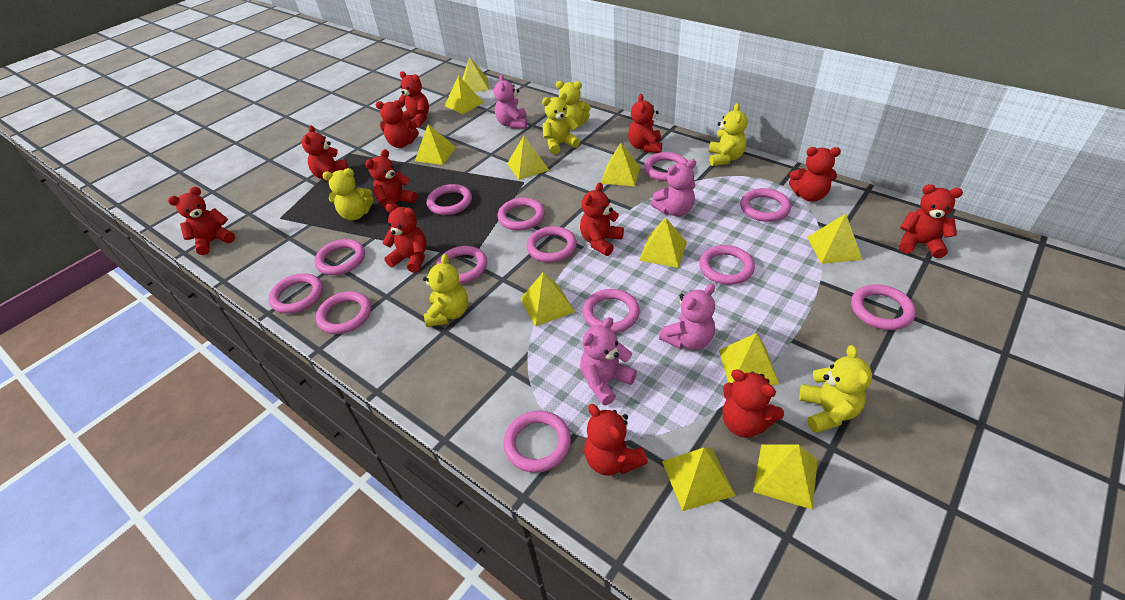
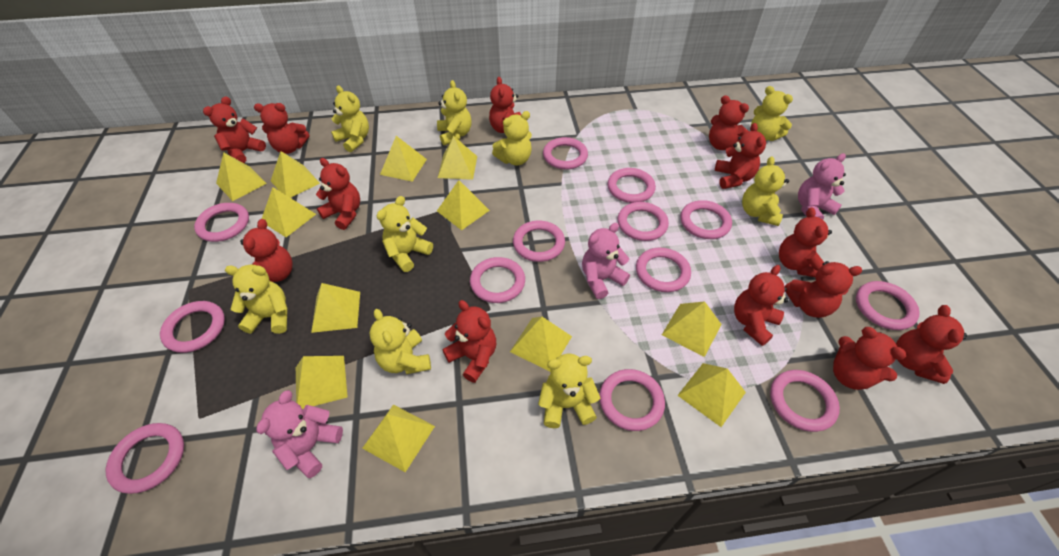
pink teddy bear: 4 -> 3
red teddy bear: 12 -> 13
yellow pyramid: 11 -> 12
yellow teddy bear: 6 -> 9

